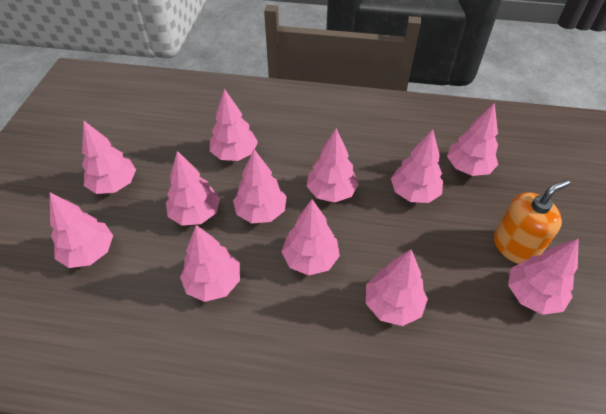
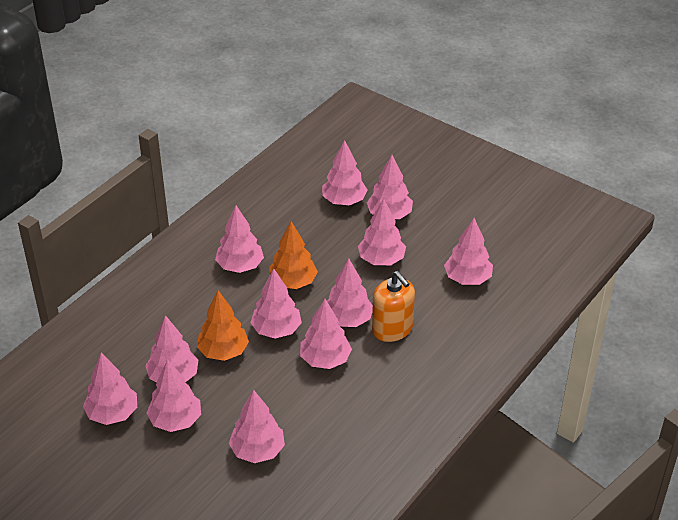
orange tree: 0 -> 2

